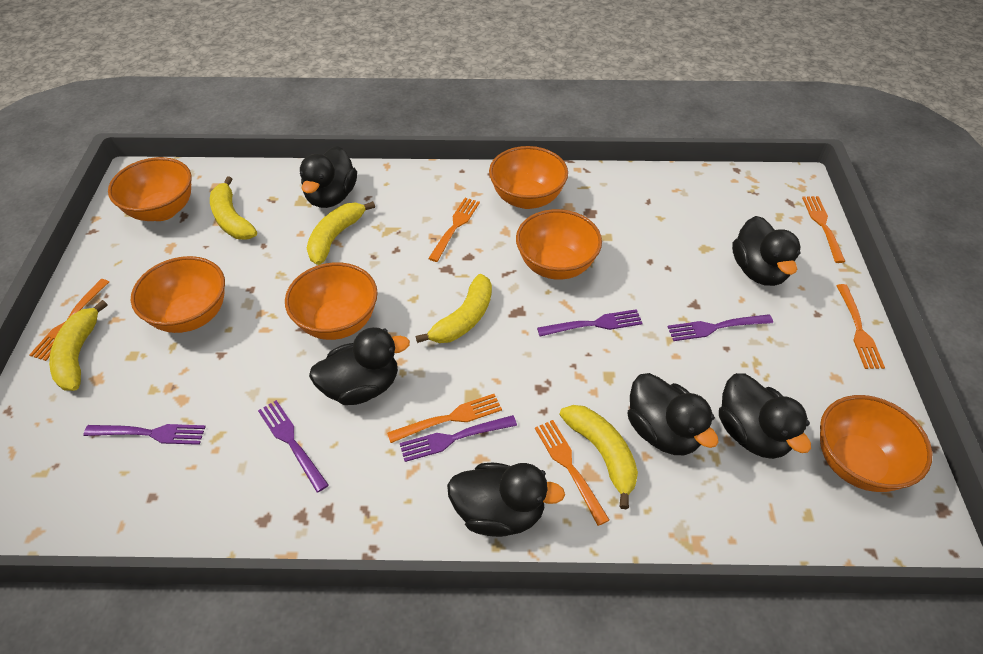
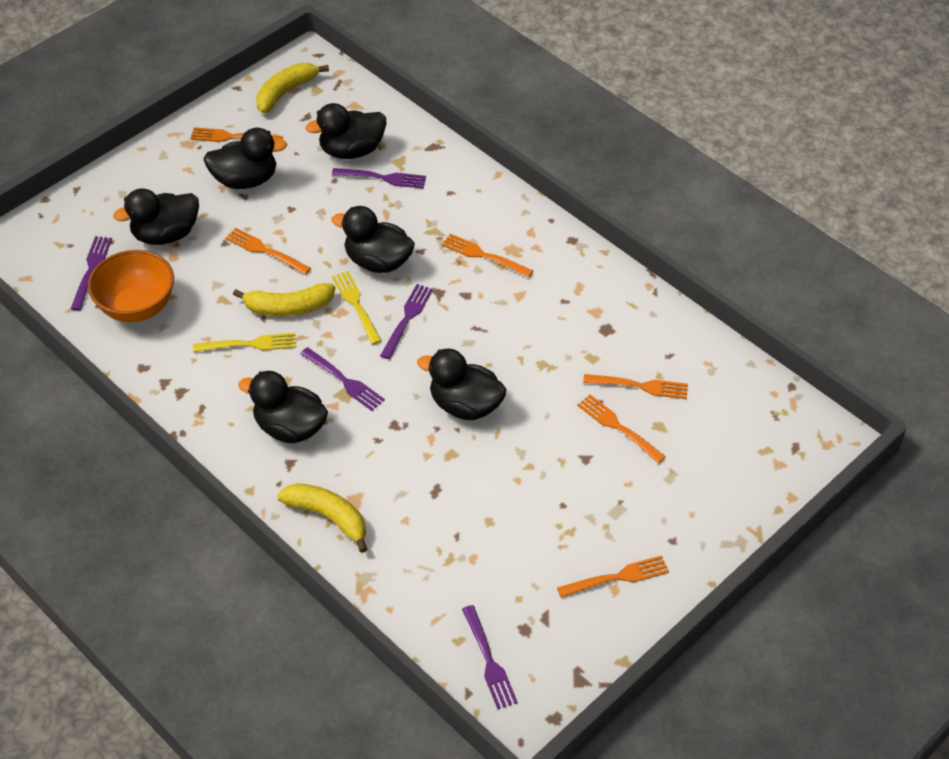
orange bowl: 6 -> 1
yellow banana: 5 -> 3
yellow fork: 0 -> 2

